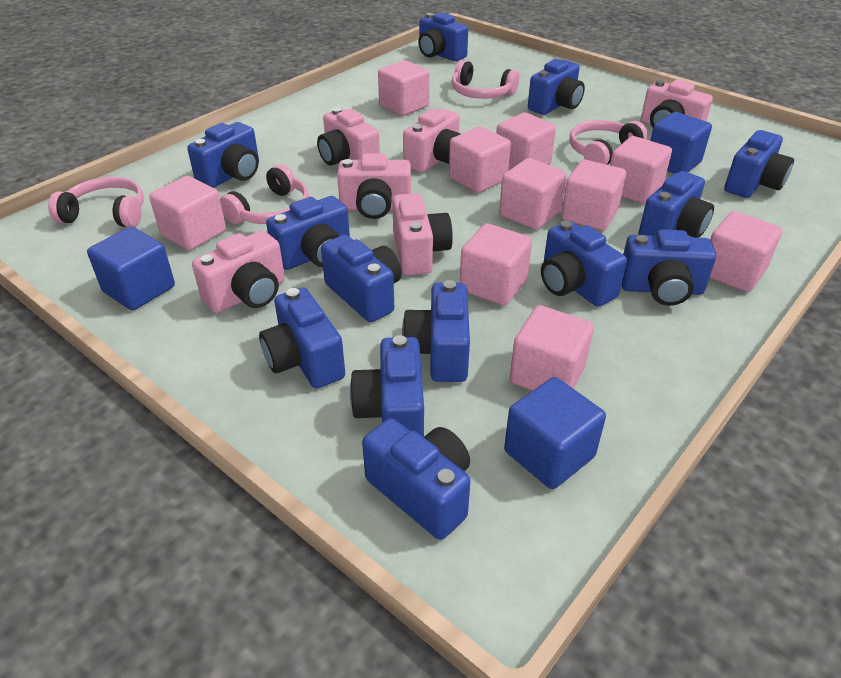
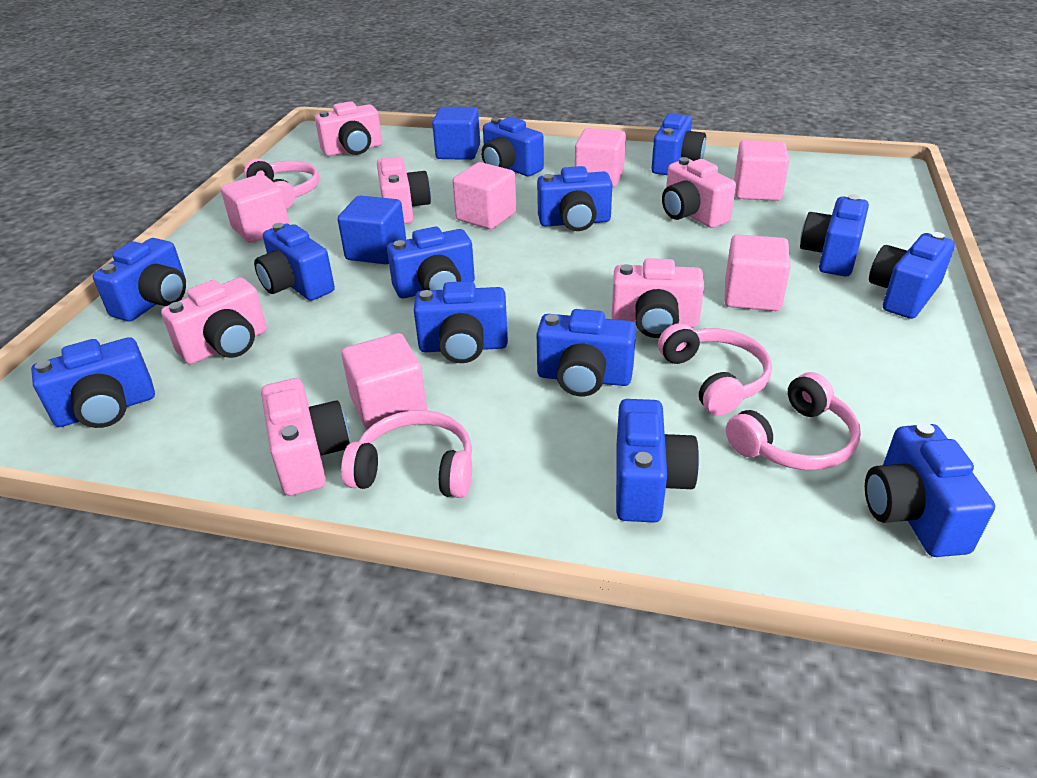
blue cube: 3 -> 2
pink cube: 10 -> 6

